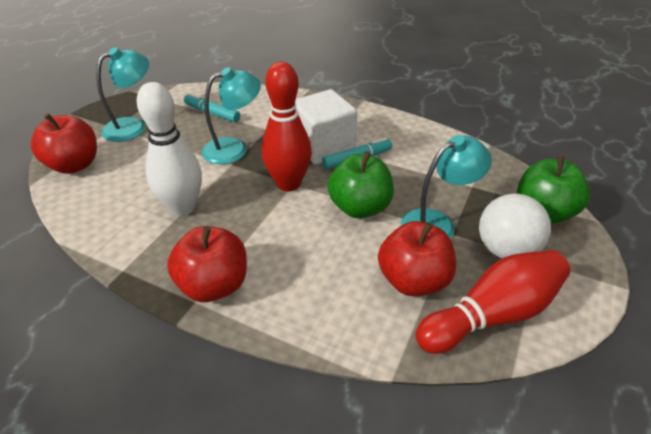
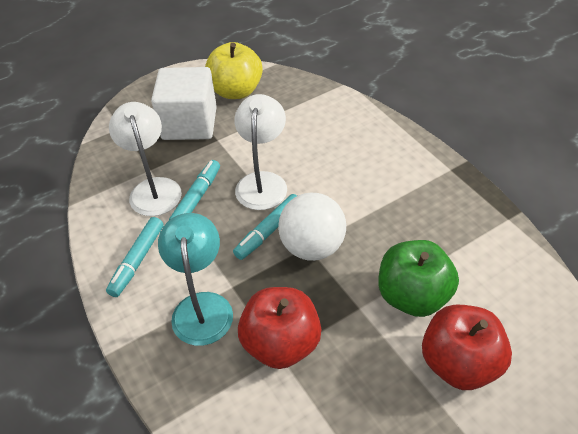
green apple: 2 -> 1
red apple: 3 -> 2
red bowling pin: 2 -> 0
turquoise lamp: 3 -> 1
turquoise marker: 2 -> 3
white bowling pin: 1 -> 0
white lamp: 0 -> 2
yellow apple: 0 -> 1

